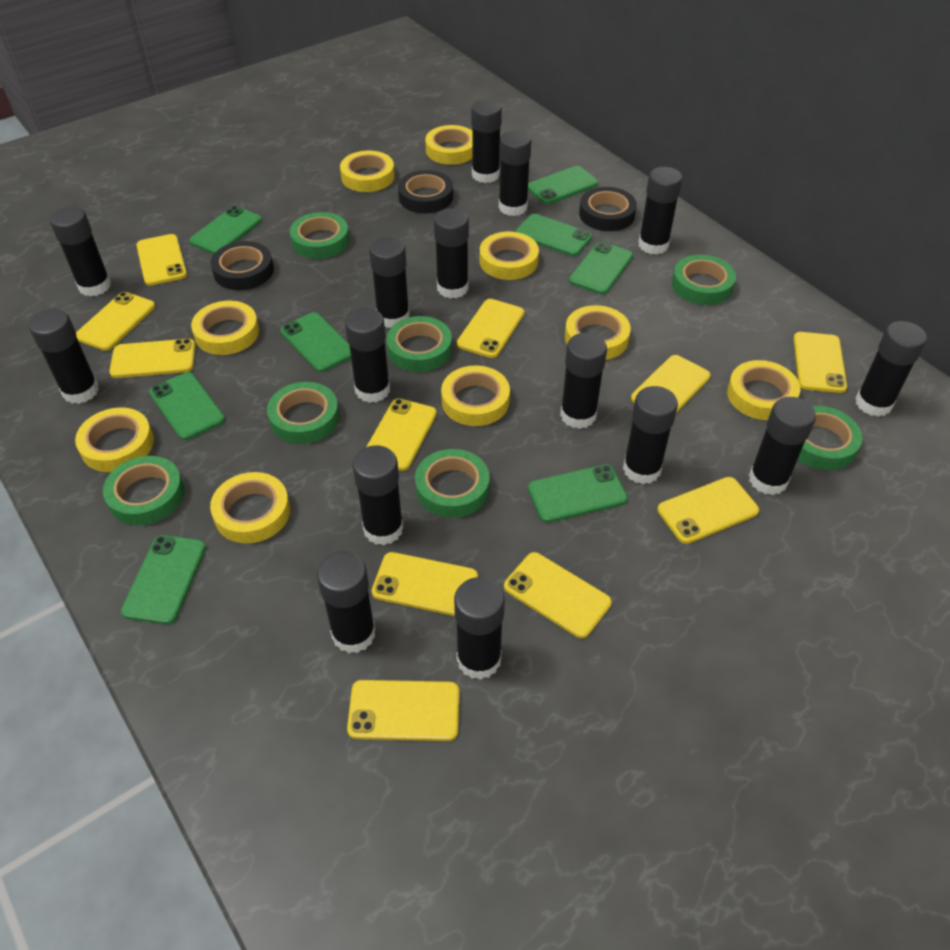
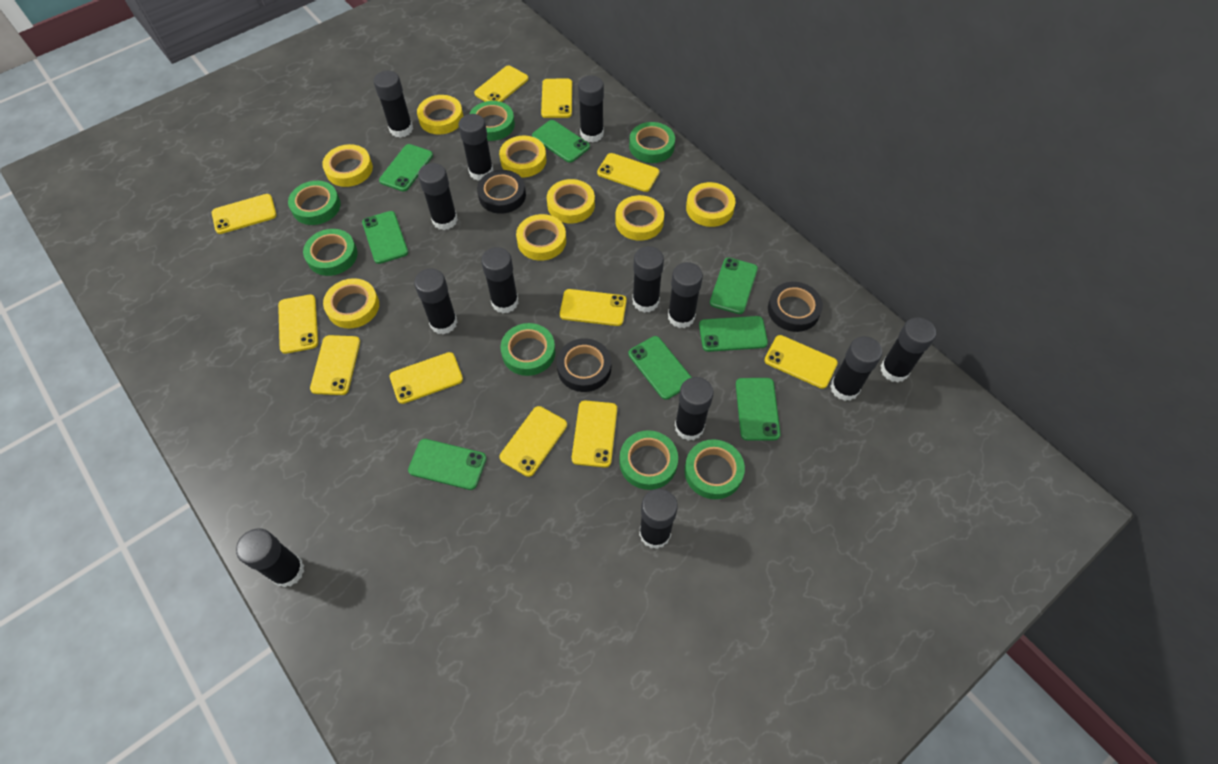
black glue stick: 15 -> 13
yellow tape: 9 -> 8

